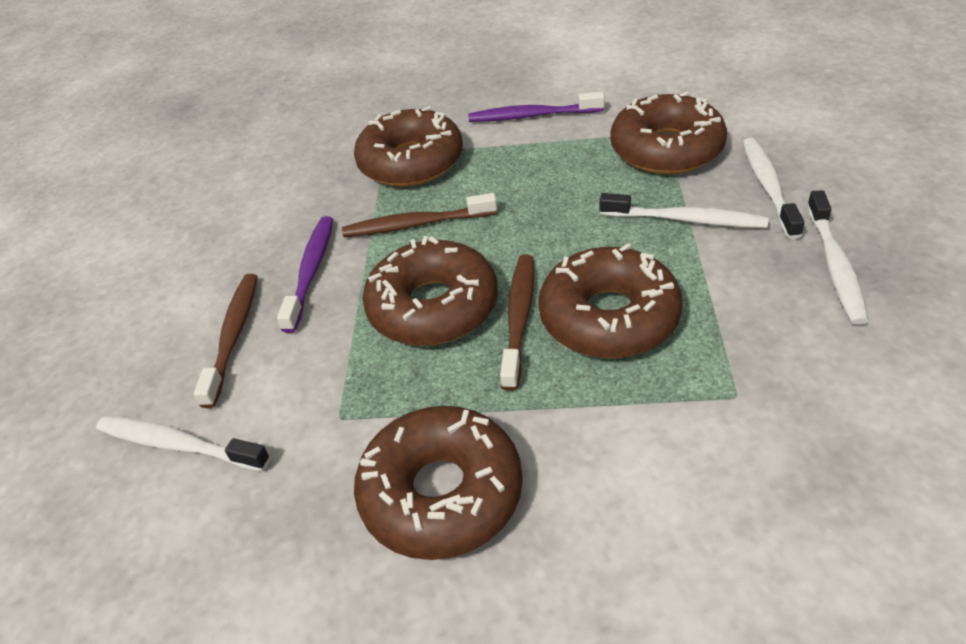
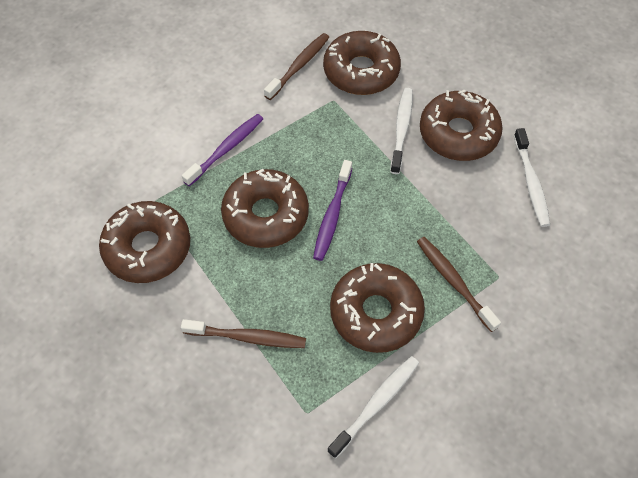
white toothbrush: 4 -> 3

